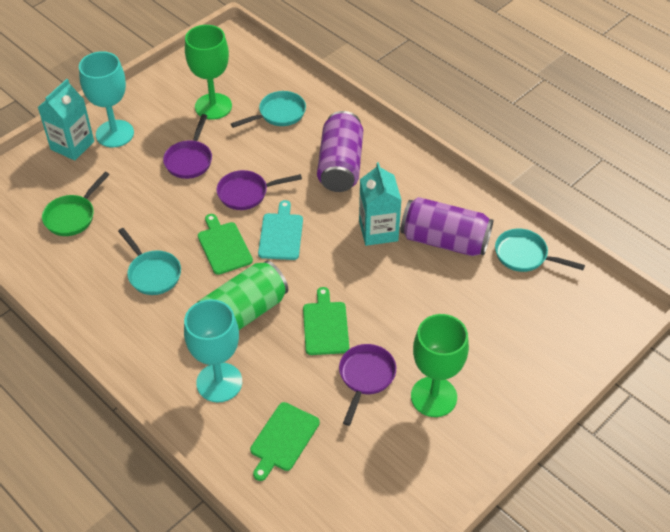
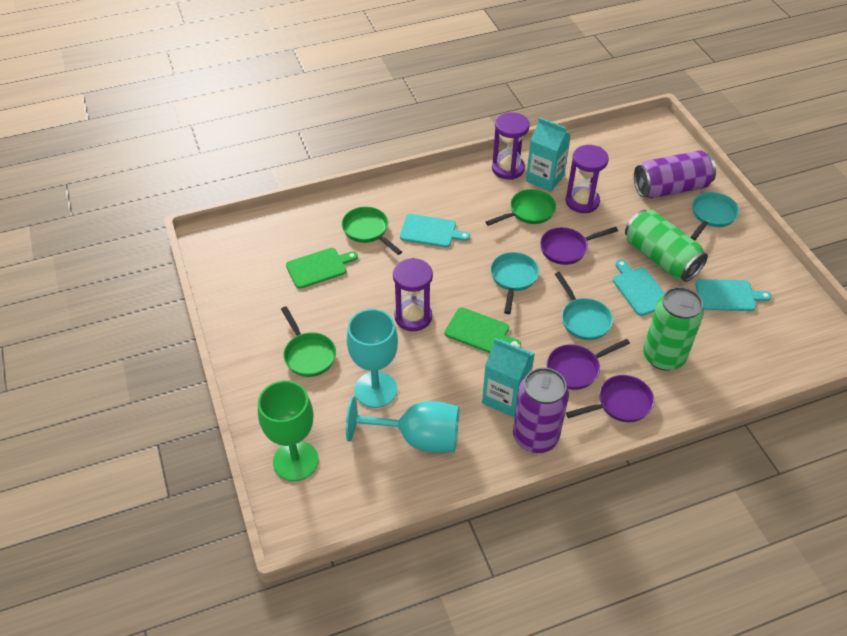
green can: 1 -> 2
green cutting board: 3 -> 2
green goblet: 2 -> 1
green pan: 1 -> 3
purple hourglass: 0 -> 3
turquoise cutting board: 1 -> 3

